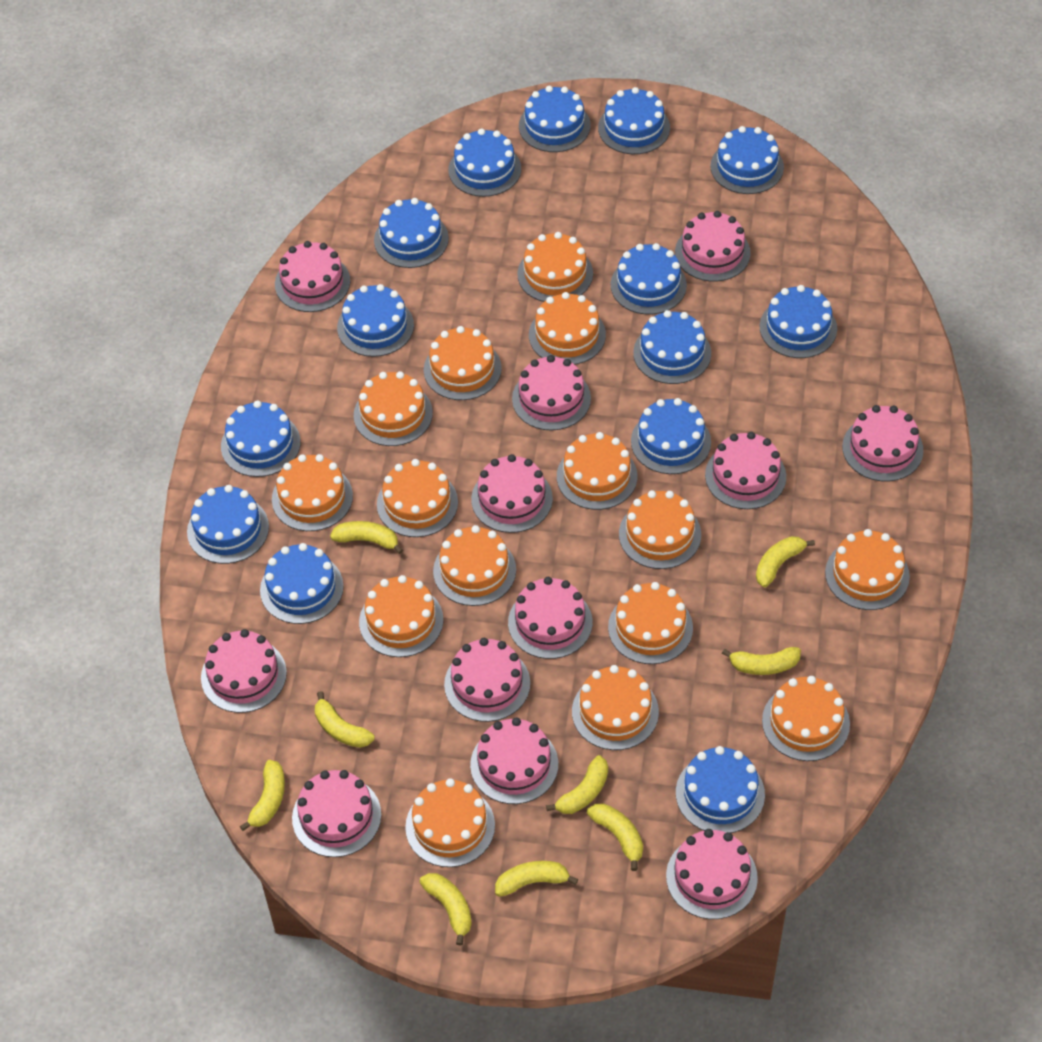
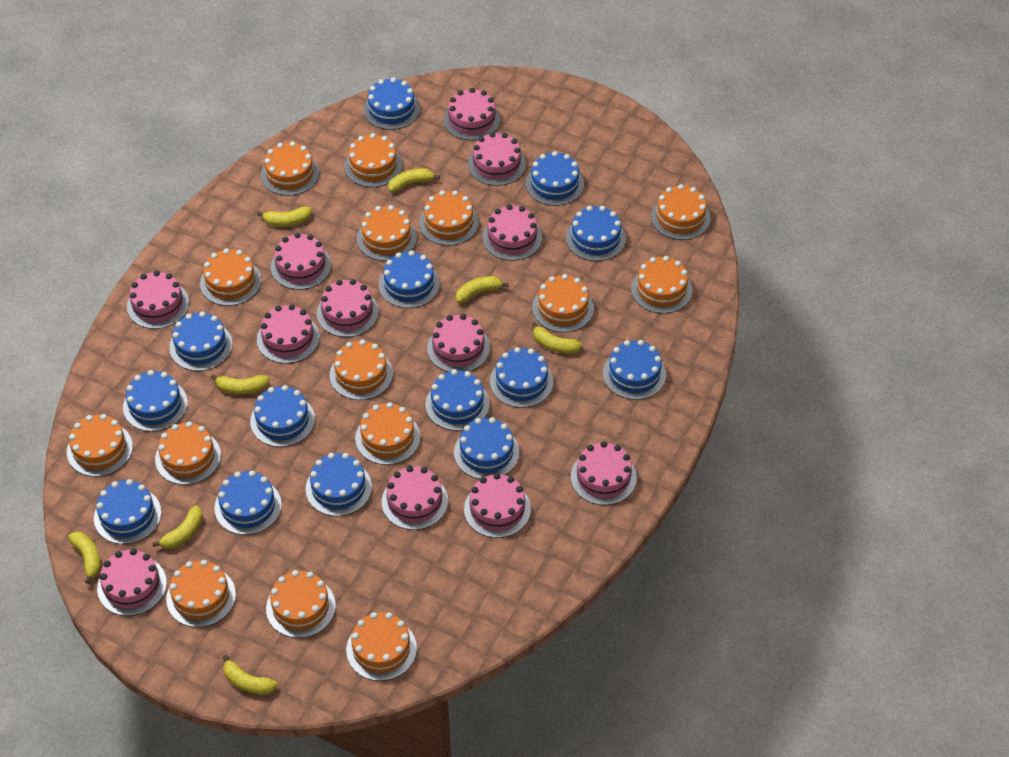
yellow banana: 9 -> 8

